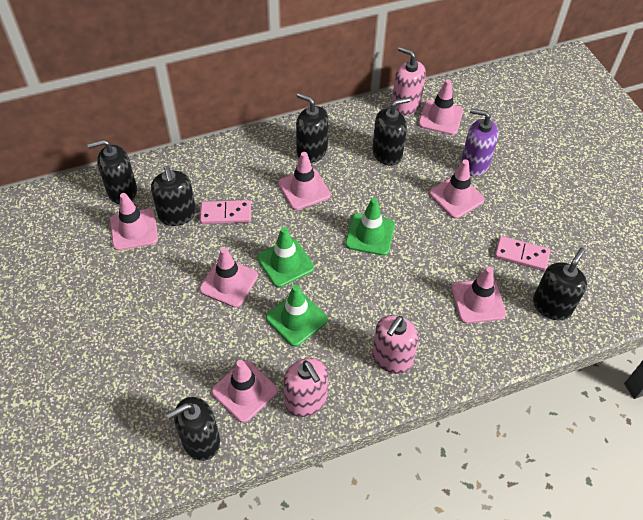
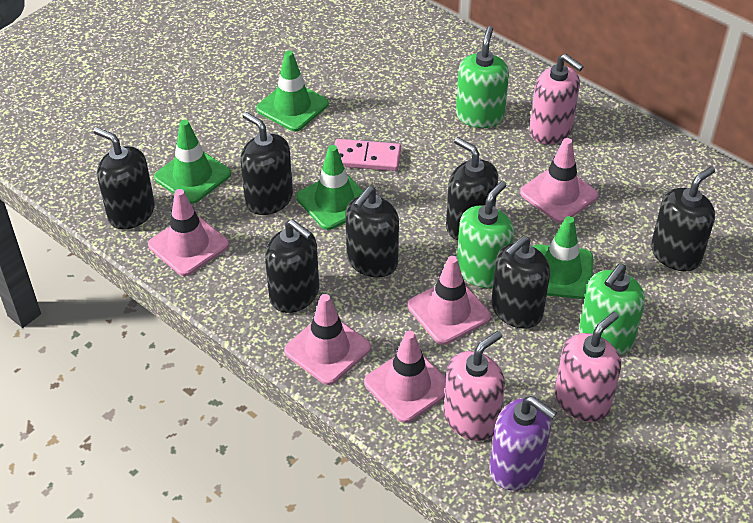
black soap dispenser: 6 -> 7
green soap dispenser: 0 -> 3
green traffic cone: 3 -> 4
pink domino: 2 -> 1
pink traffic cone: 7 -> 5

